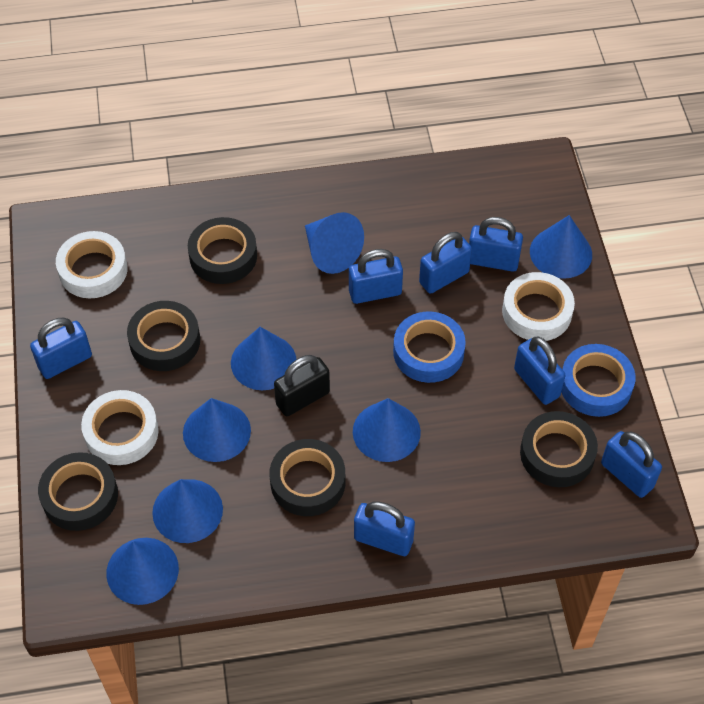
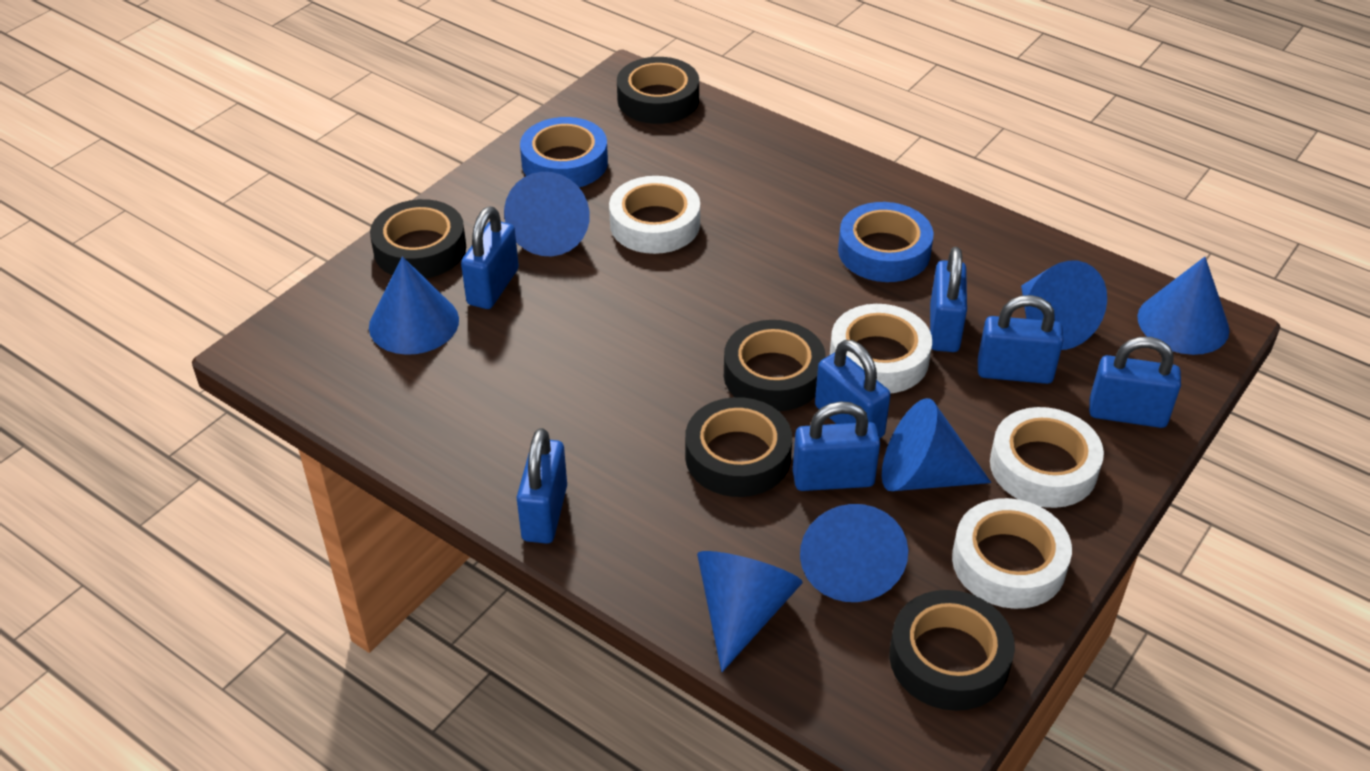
black padlock: 1 -> 0
white tape: 3 -> 4

